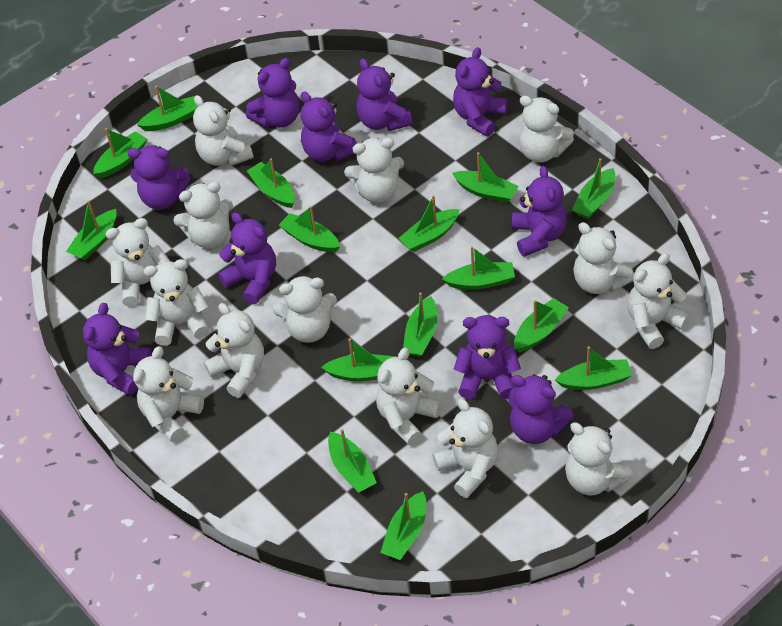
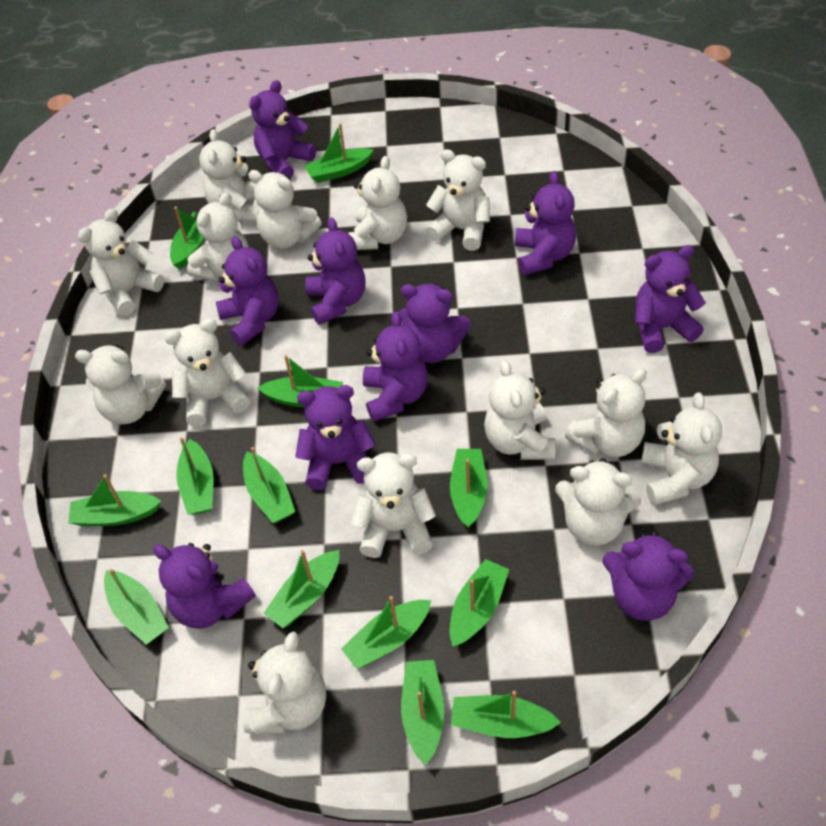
green boat: 15 -> 13

